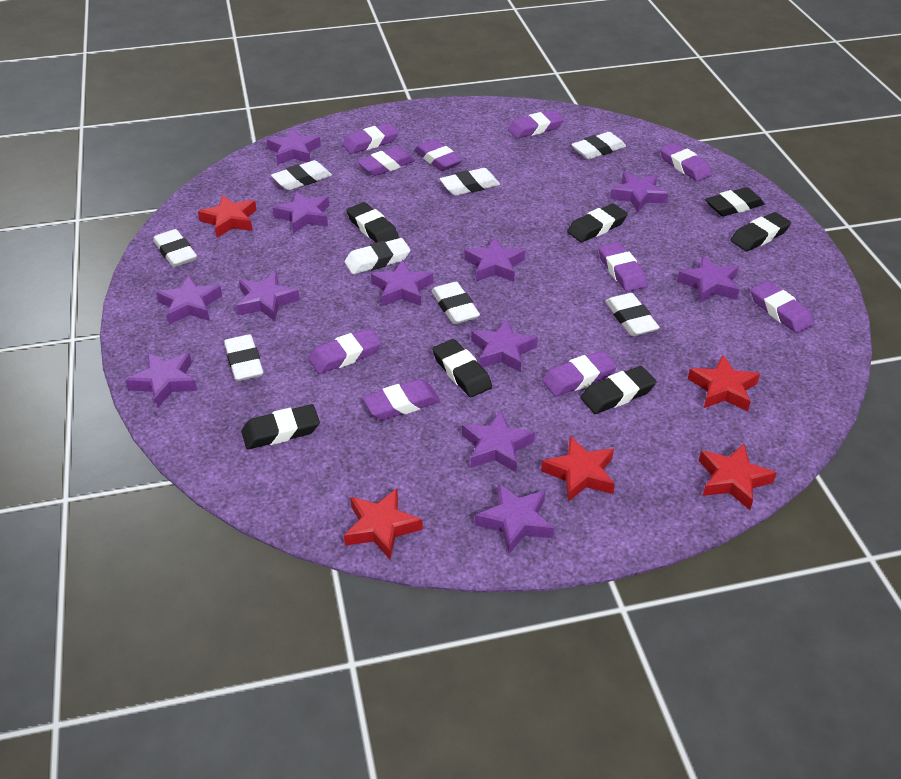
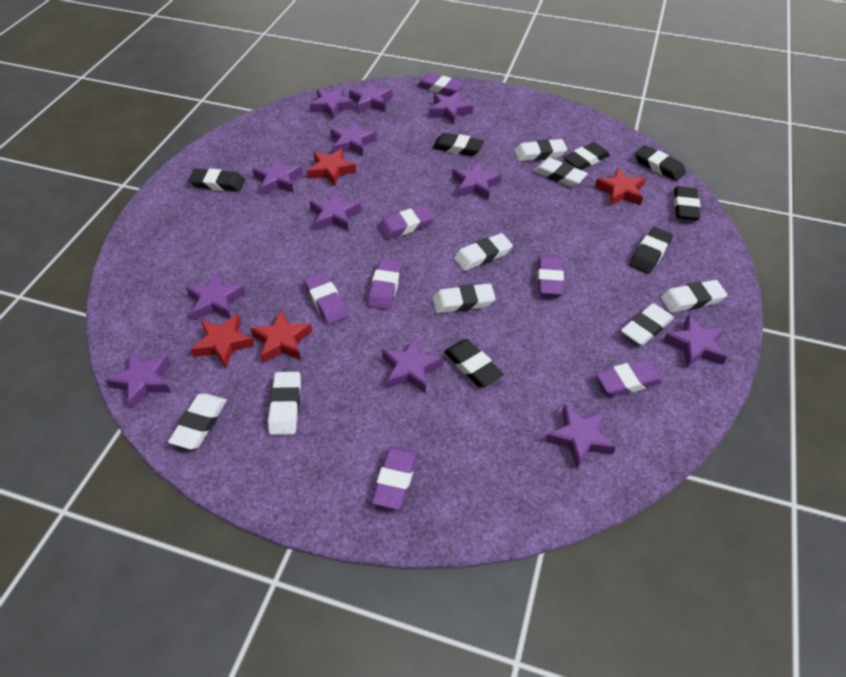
purple eraser: 10 -> 7
red star: 5 -> 4

